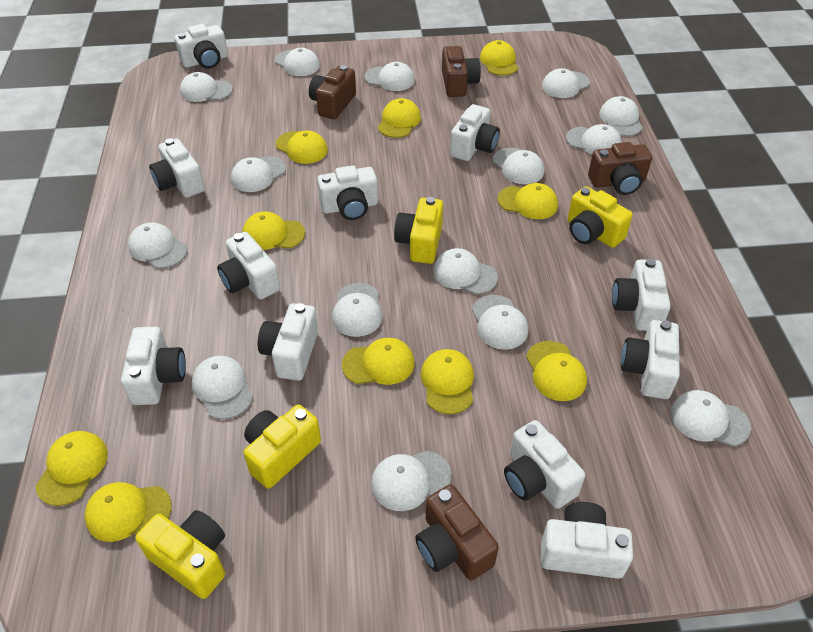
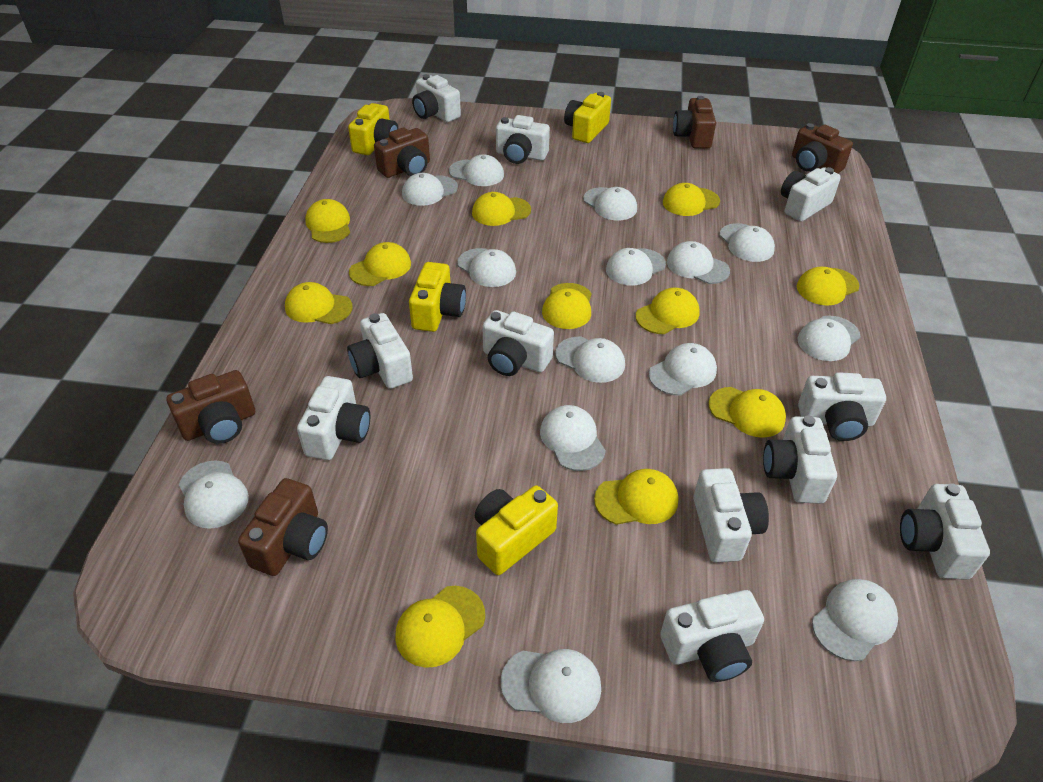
brown camera: 4 -> 5
white cap: 15 -> 14
yellow cap: 10 -> 11

